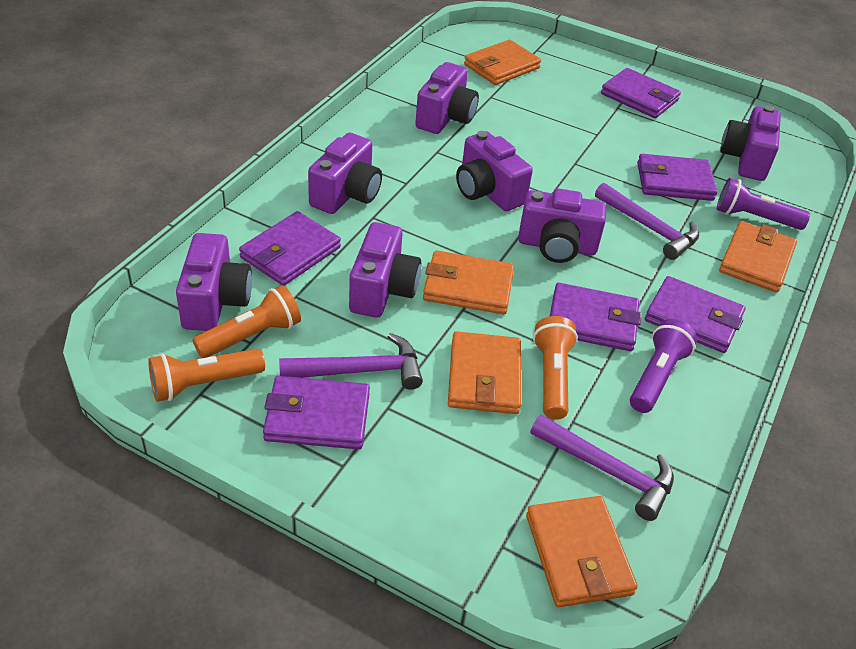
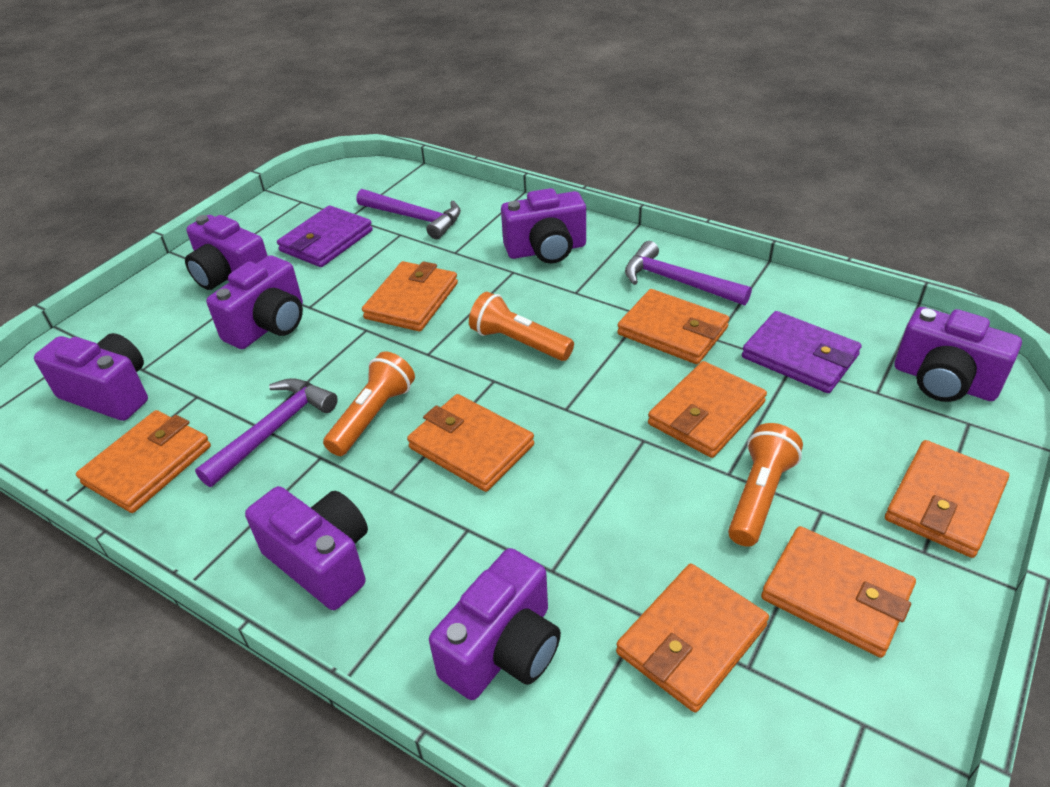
orange wallet: 5 -> 8
purple flashlight: 2 -> 0
purple wallet: 6 -> 2

